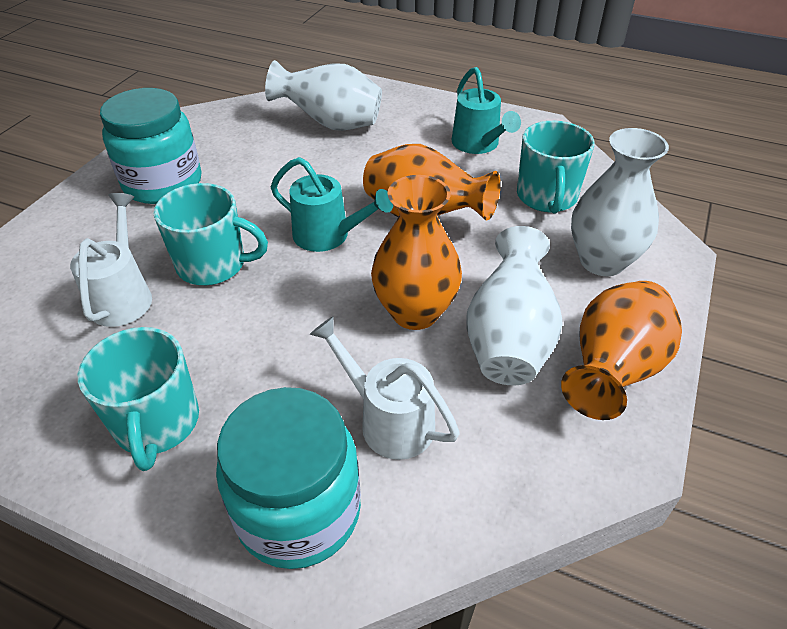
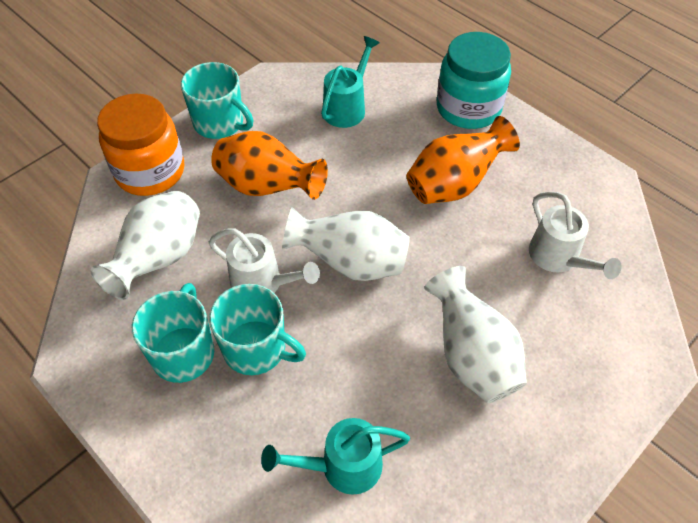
orange jar: 0 -> 1
orange vase: 3 -> 2
turquoise jar: 2 -> 1

